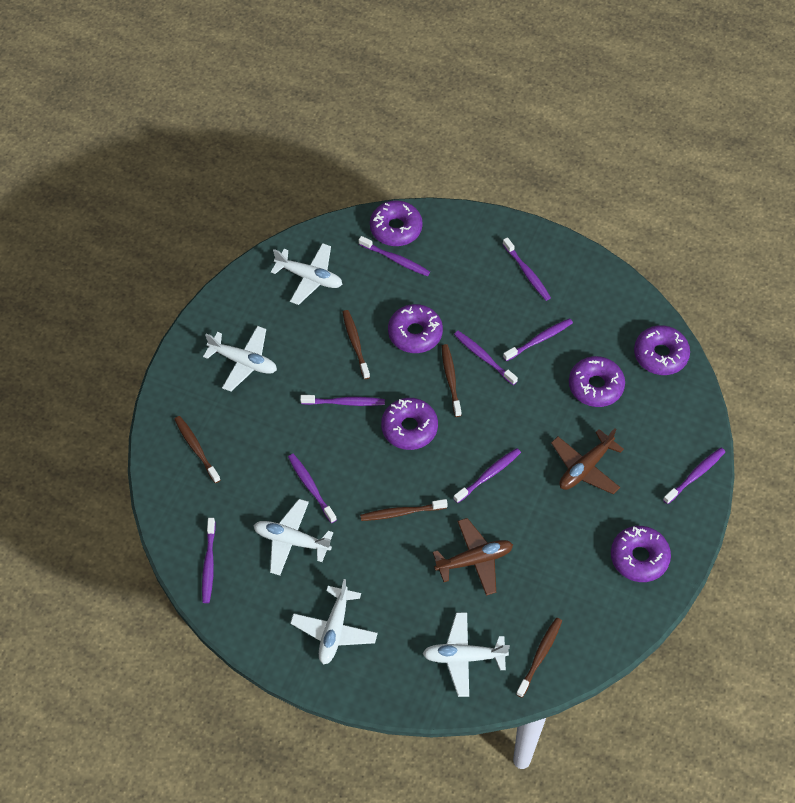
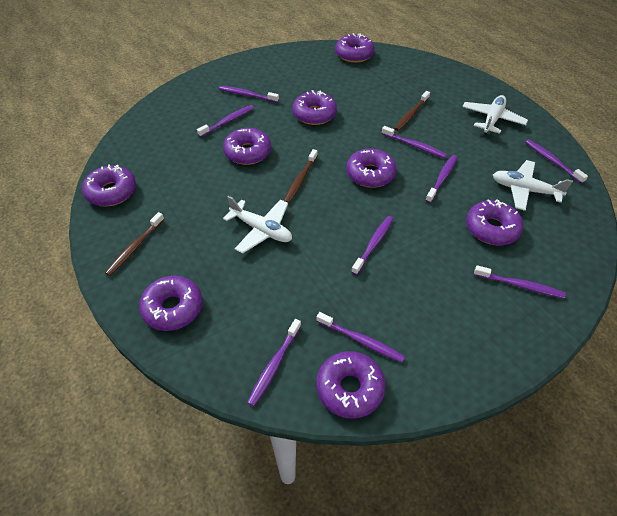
brown plane: 2 -> 0
brown toothbrush: 5 -> 3
purple donut: 6 -> 8
white plane: 5 -> 3

